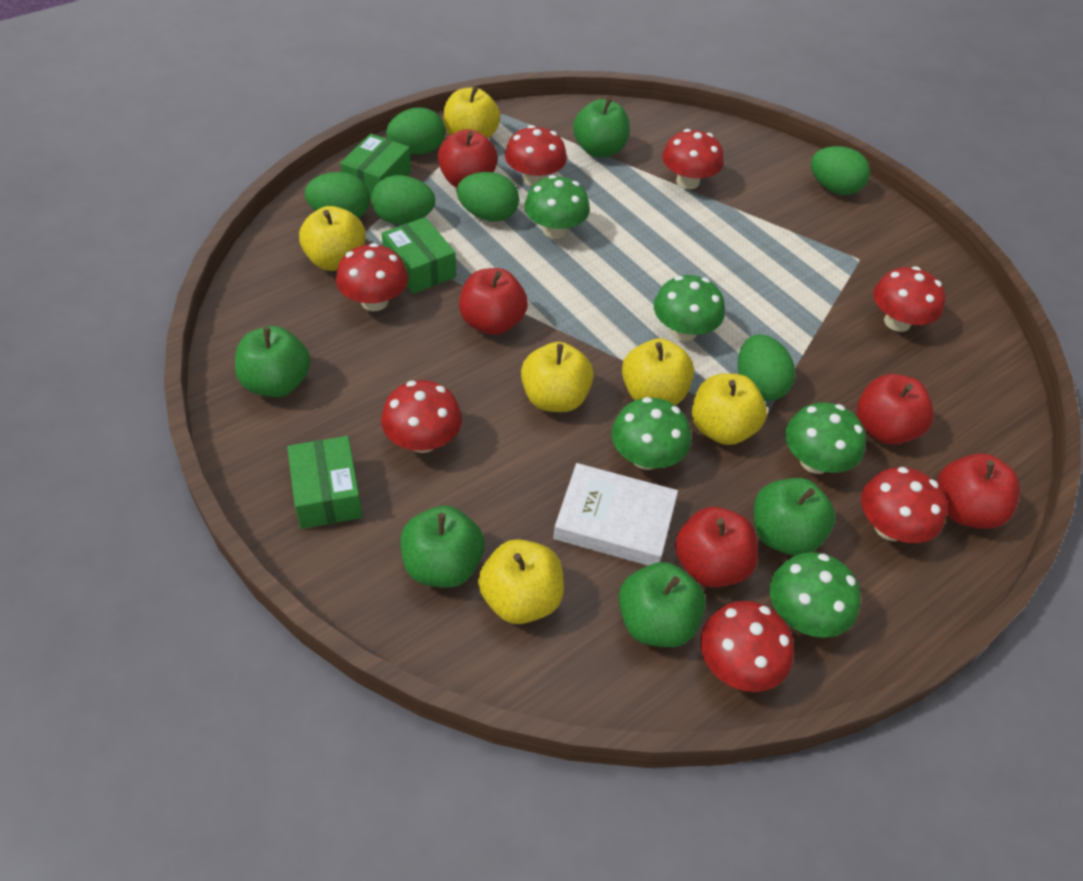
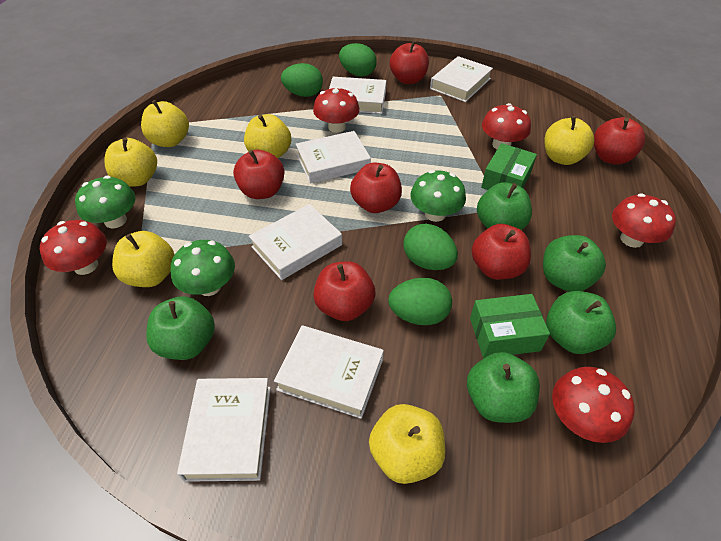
green box: 3 -> 2
green egg: 6 -> 4
green mushroom: 5 -> 3
red apple: 5 -> 6
red mushroom: 7 -> 5
white book: 1 -> 6

